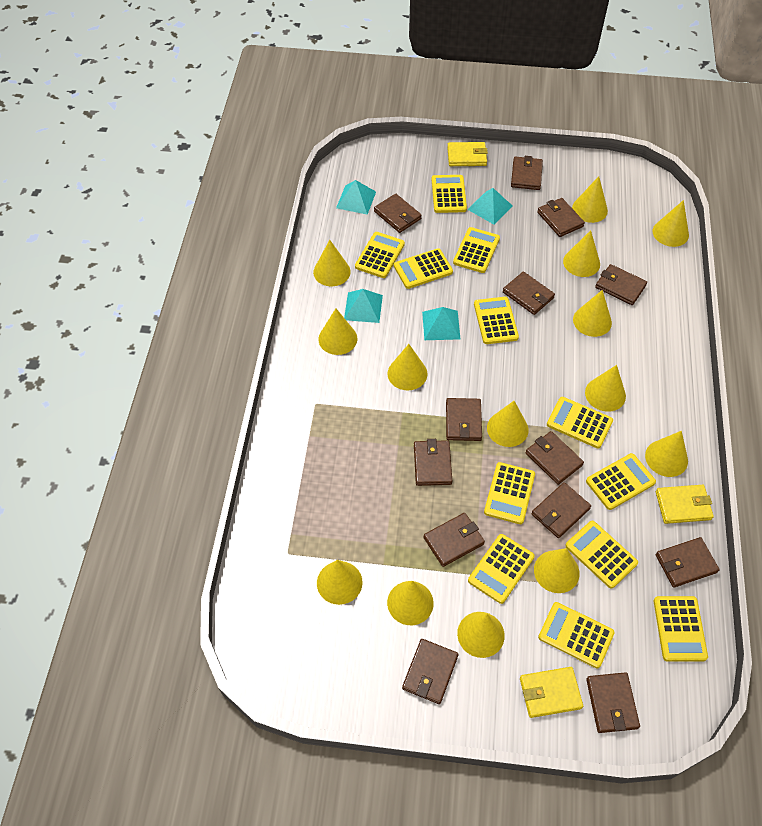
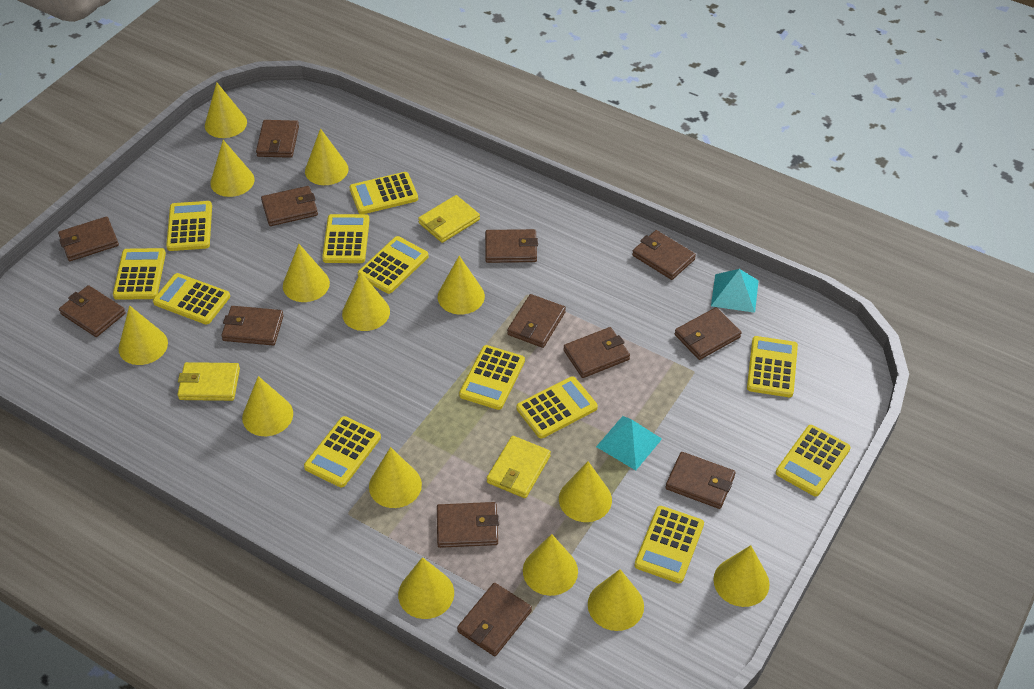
turquoise pyramid: 4 -> 2

